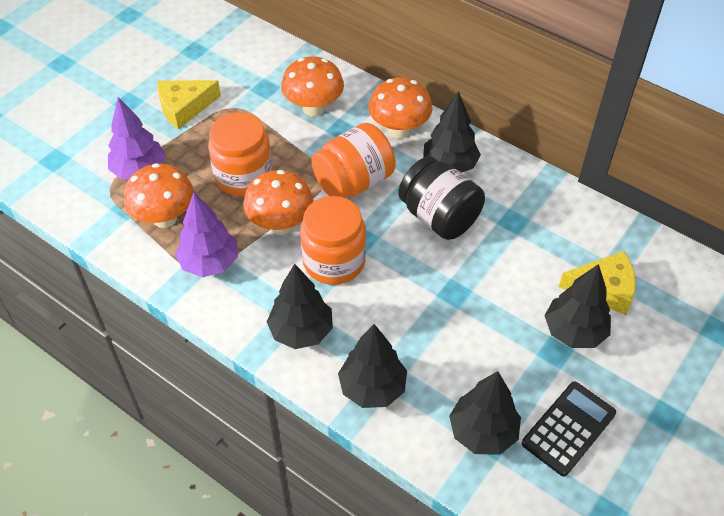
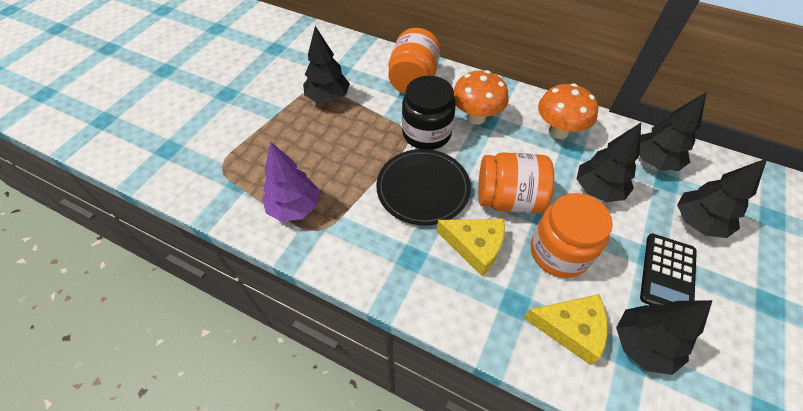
black plate: 0 -> 1
orange mushroom: 4 -> 2
purple tree: 2 -> 1

